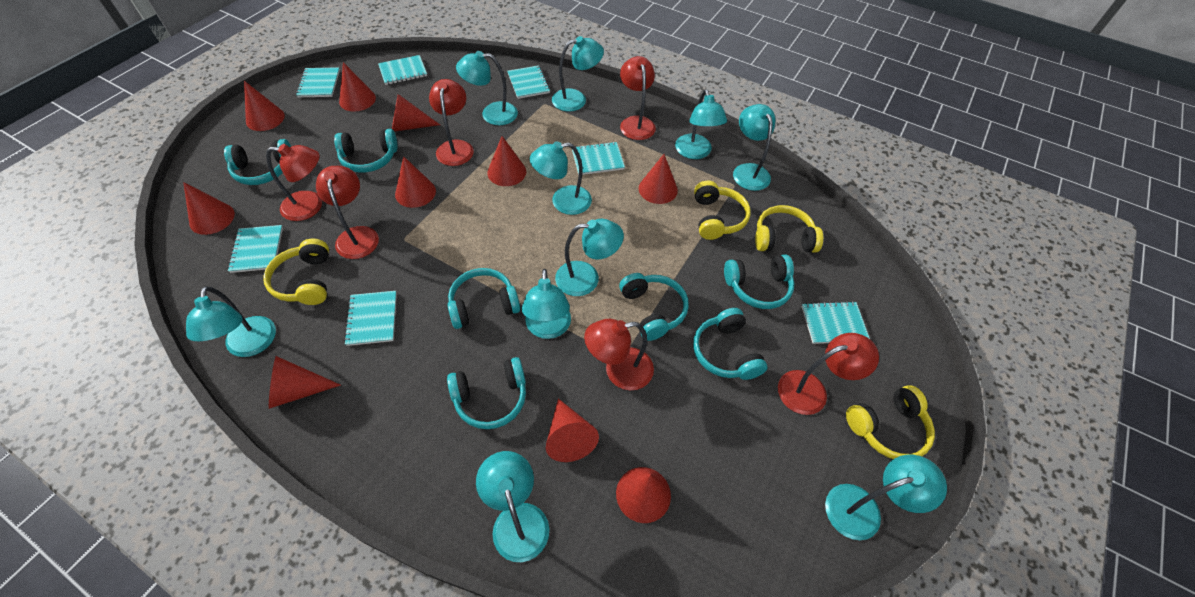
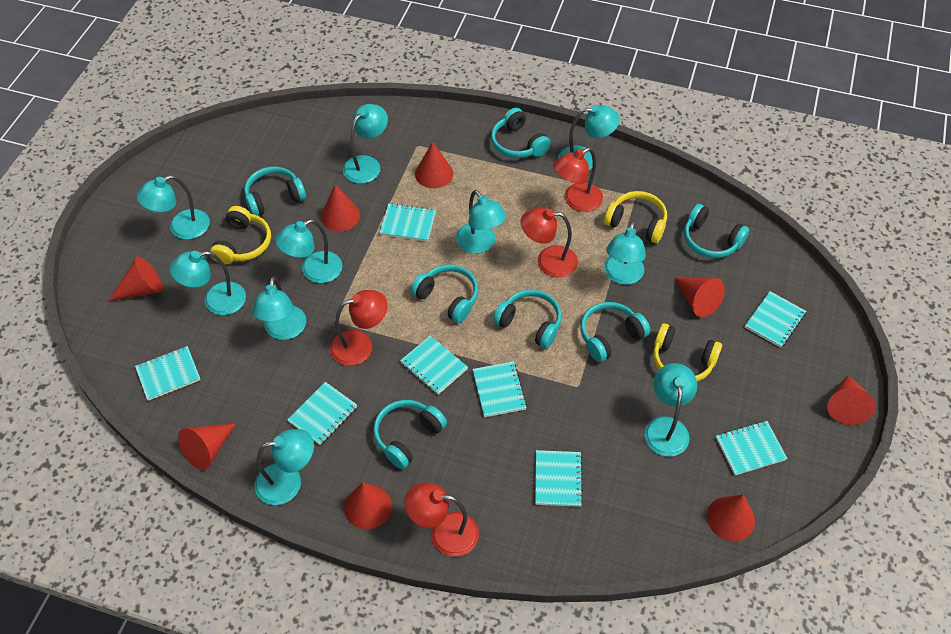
red cone: 10 -> 8
red lamp: 6 -> 4
turquoise notebook: 7 -> 8
yellow headphones: 4 -> 3

